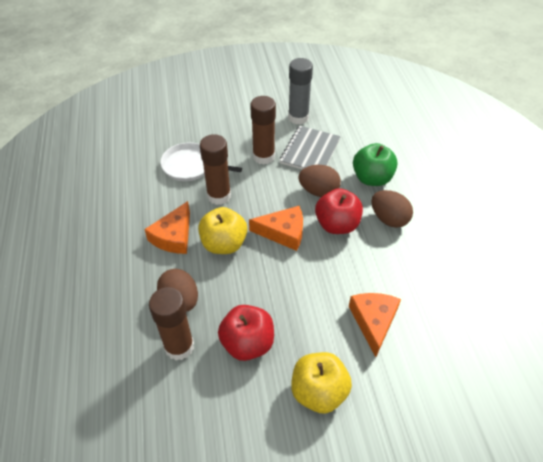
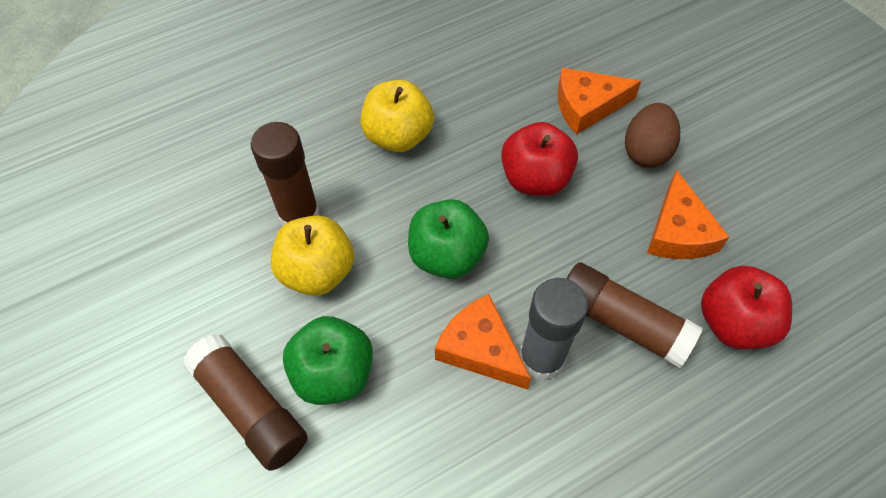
brown egg: 3 -> 1
green apple: 1 -> 2
grey notebook: 1 -> 0
white pan: 1 -> 0

